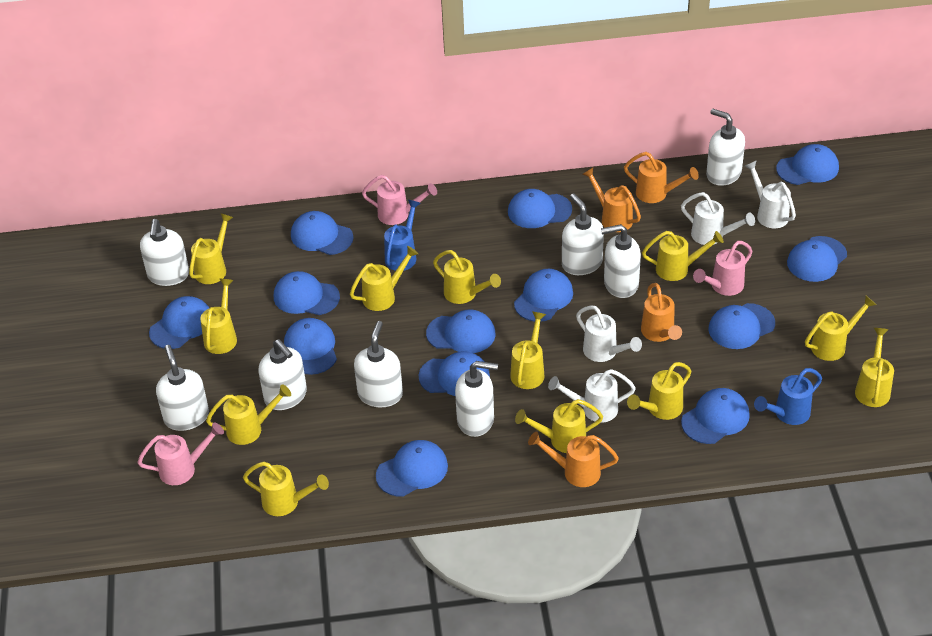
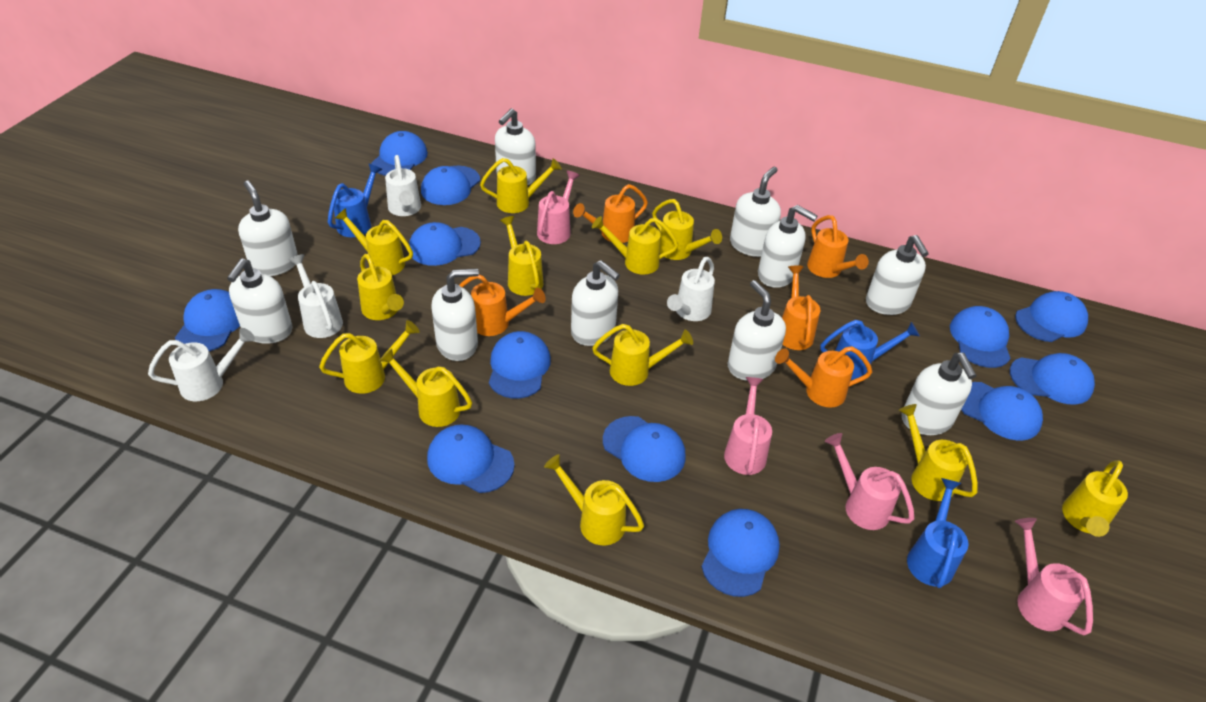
blue cap: 13 -> 12
blue watering can: 2 -> 3
orange watering can: 4 -> 5
pink watering can: 3 -> 4
white soap dispenser: 8 -> 10

